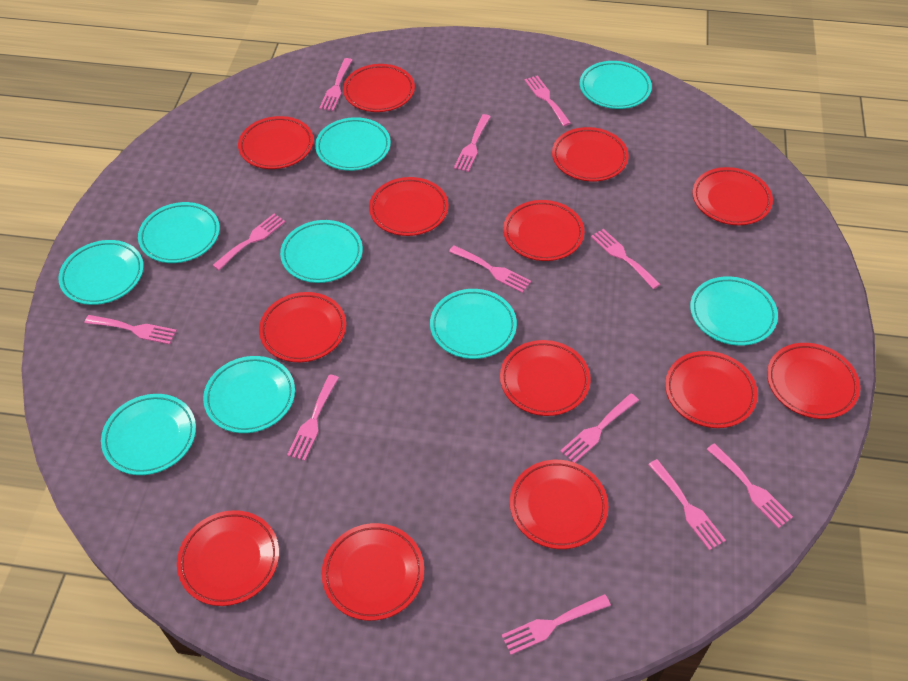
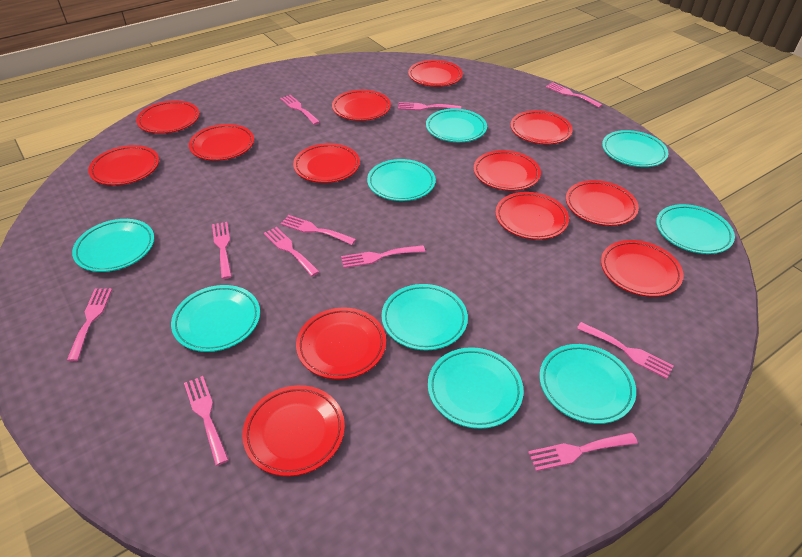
pink fork: 12 -> 11

